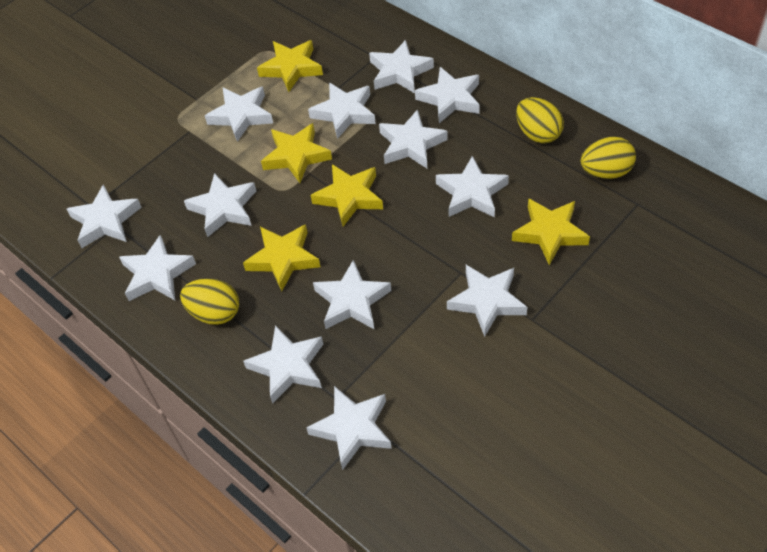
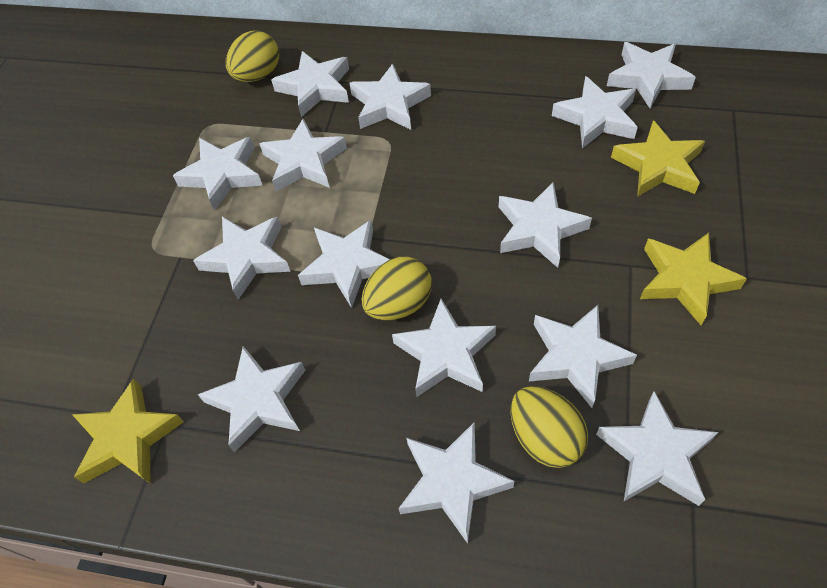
white star: 13 -> 14
yellow star: 5 -> 3

